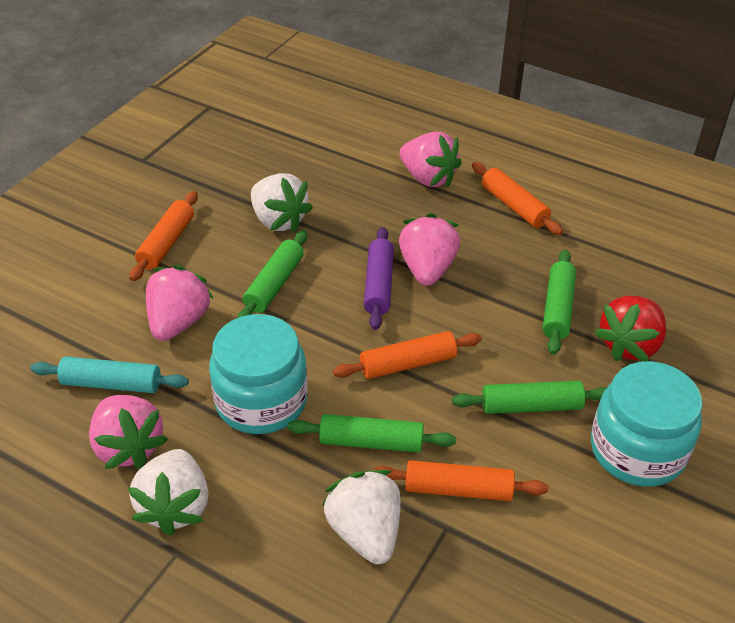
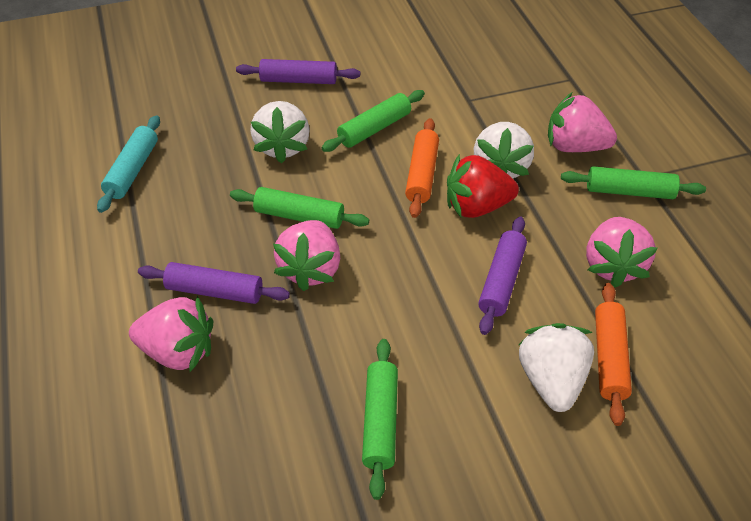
orange rolling pin: 4 -> 2
purple rolling pin: 1 -> 3
turquoise jar: 2 -> 0

